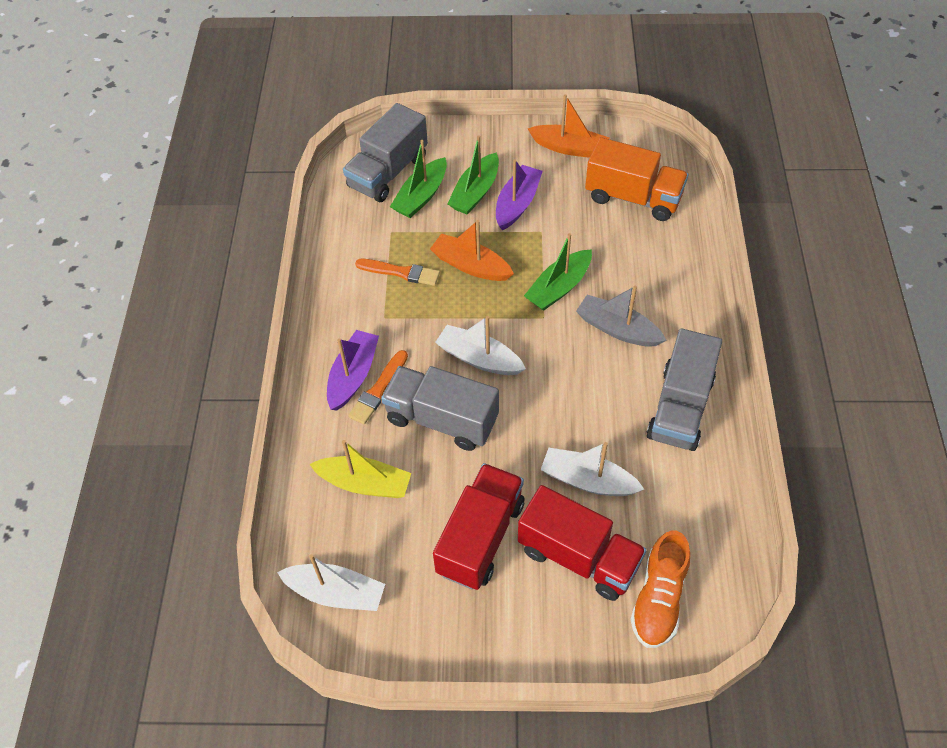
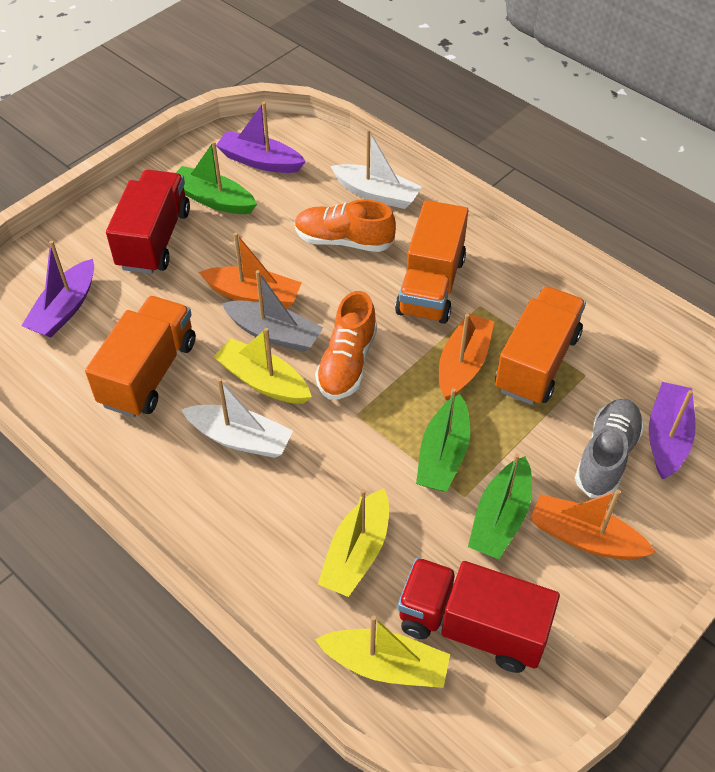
grey shoe: 0 -> 1
grey truck: 3 -> 0
orange boat: 2 -> 3
orange brush: 2 -> 0
orange shoe: 1 -> 2
orange truck: 1 -> 3
purple boat: 2 -> 3
white boat: 3 -> 2
yellow boat: 1 -> 3

